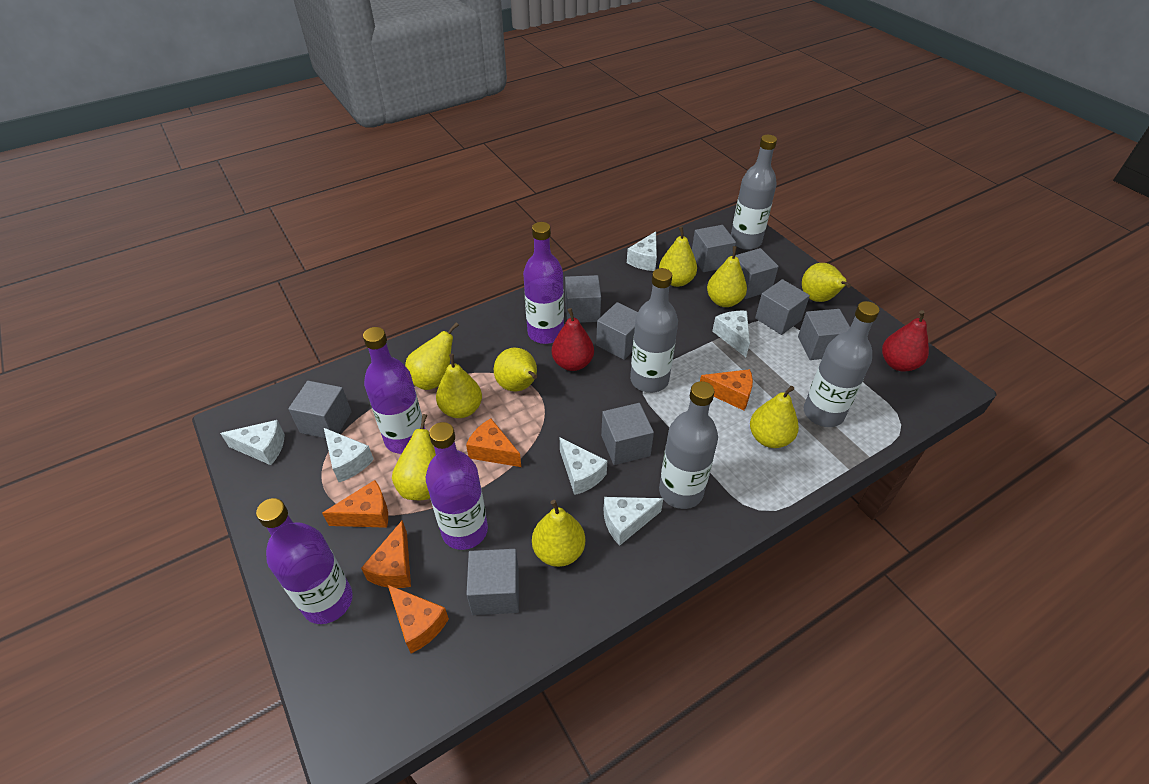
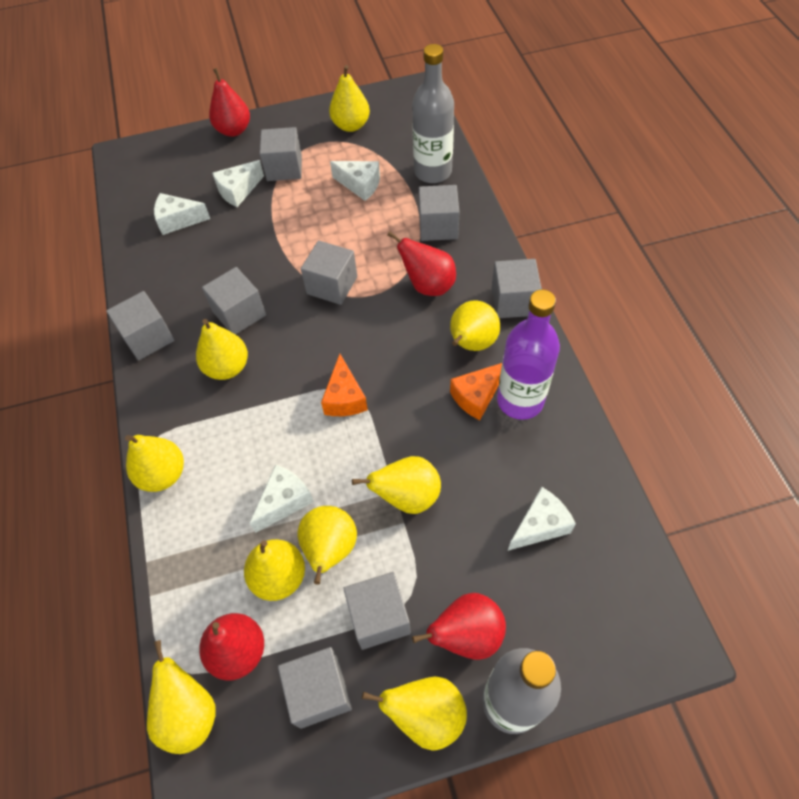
grey bottle: 4 -> 2
grey cube: 9 -> 8
orange cheese: 5 -> 2
purple bottle: 4 -> 1
red pear: 2 -> 4
white cheese: 6 -> 5

